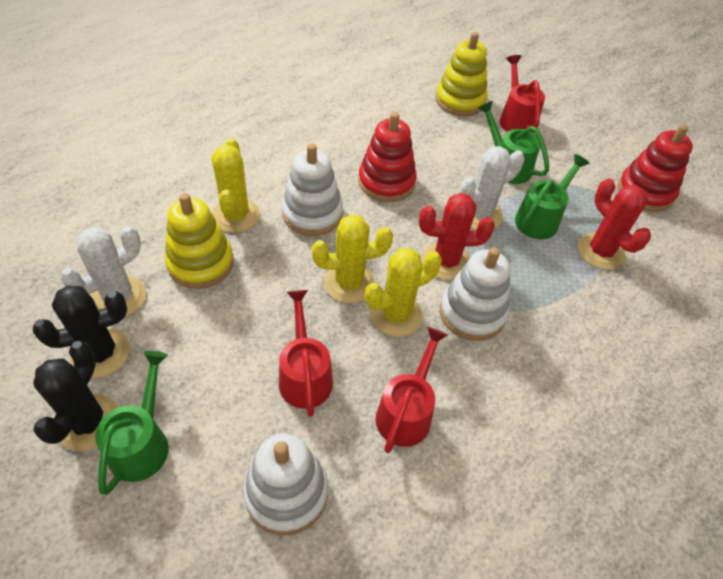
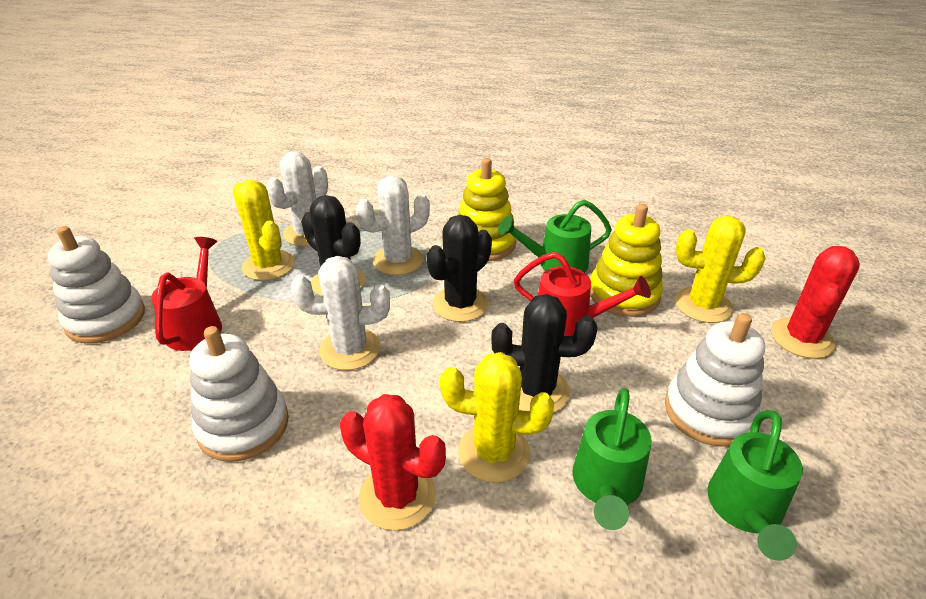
black cactus: 2 -> 3
red stacking toy: 2 -> 0
red watering can: 3 -> 2
white cactus: 2 -> 3

